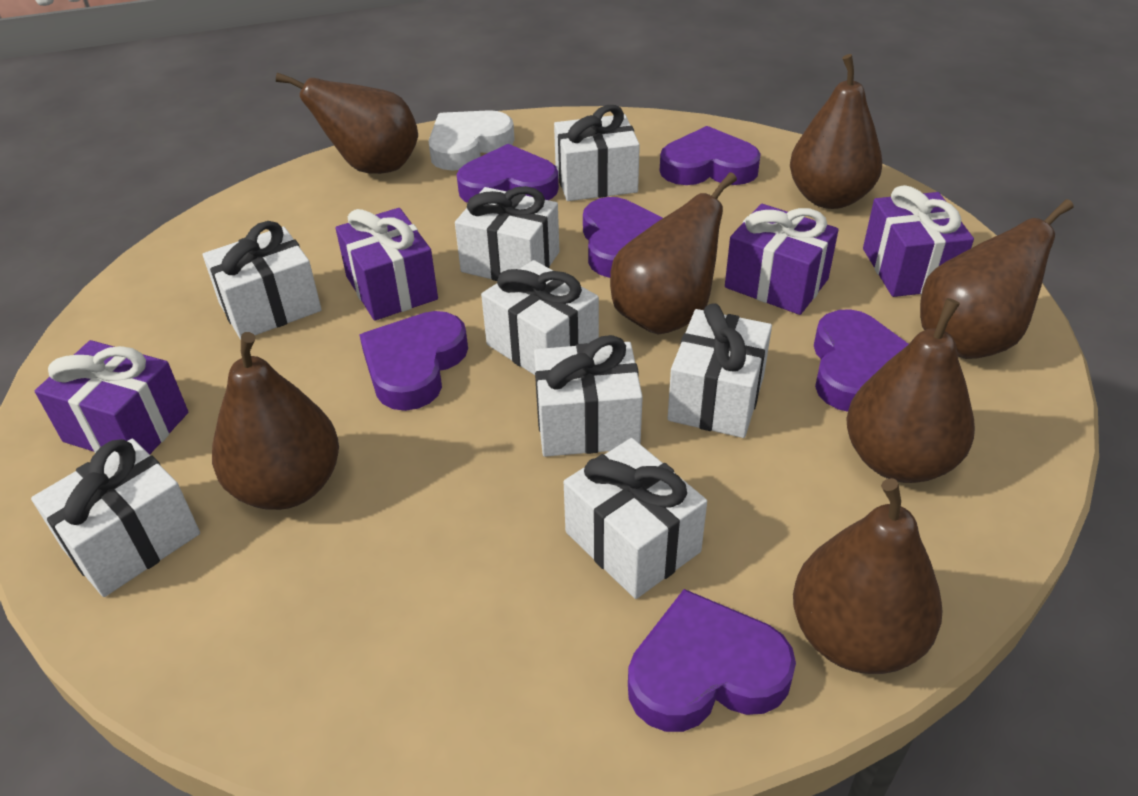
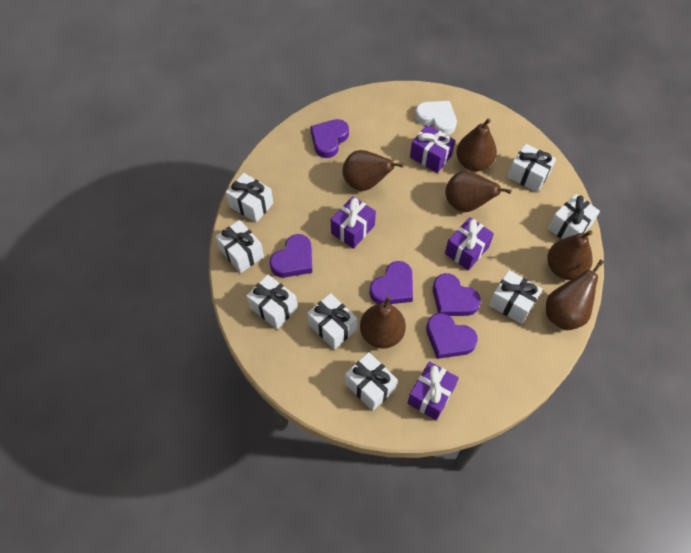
brown pear: 7 -> 6
purple heart: 6 -> 5

